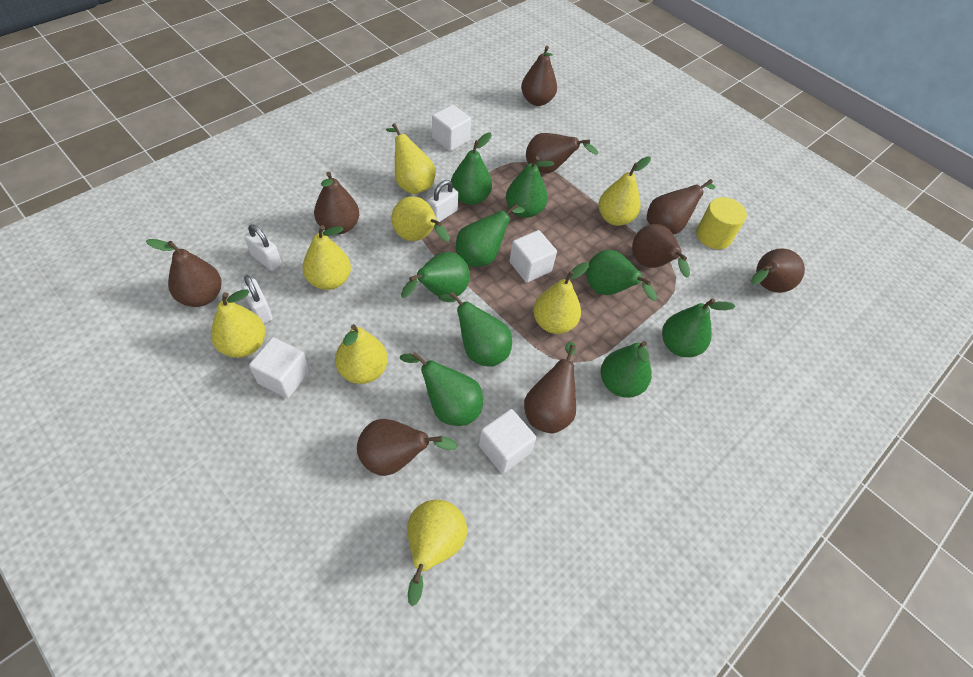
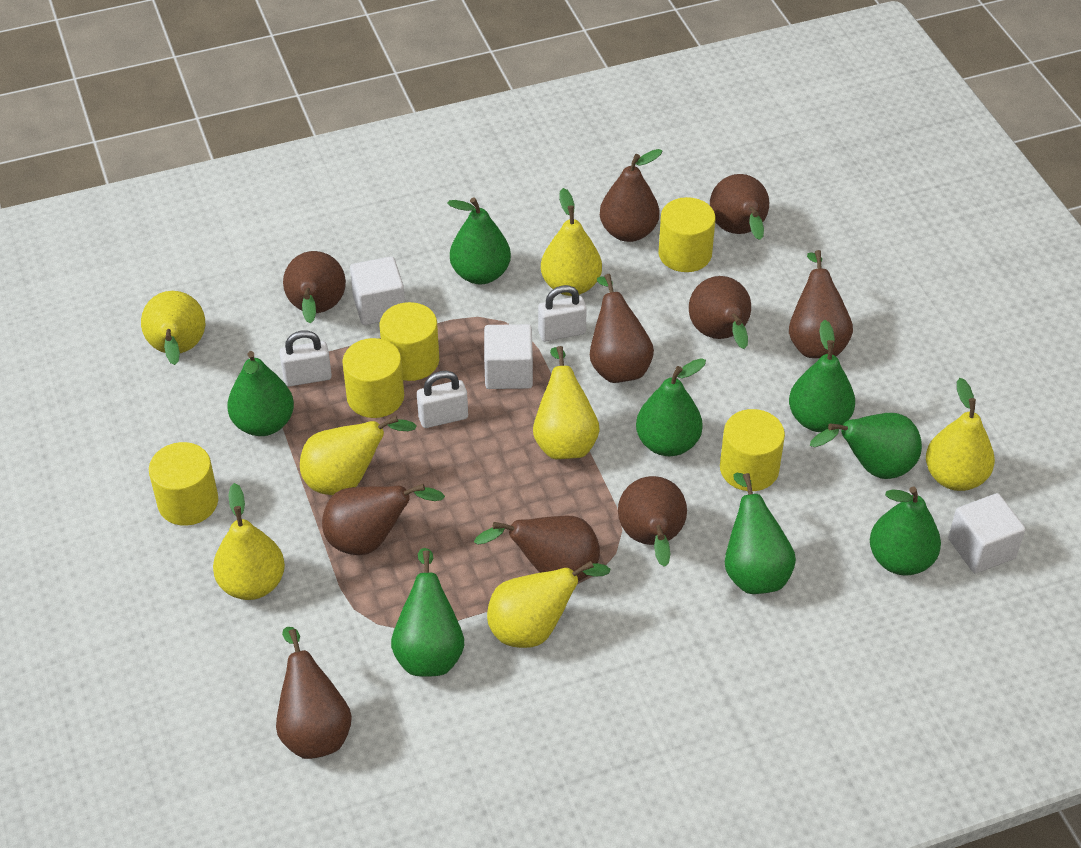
brown pear: 9 -> 10
green pear: 9 -> 8
white cube: 4 -> 3
yellow cylinder: 1 -> 5
yellow pear: 8 -> 7

